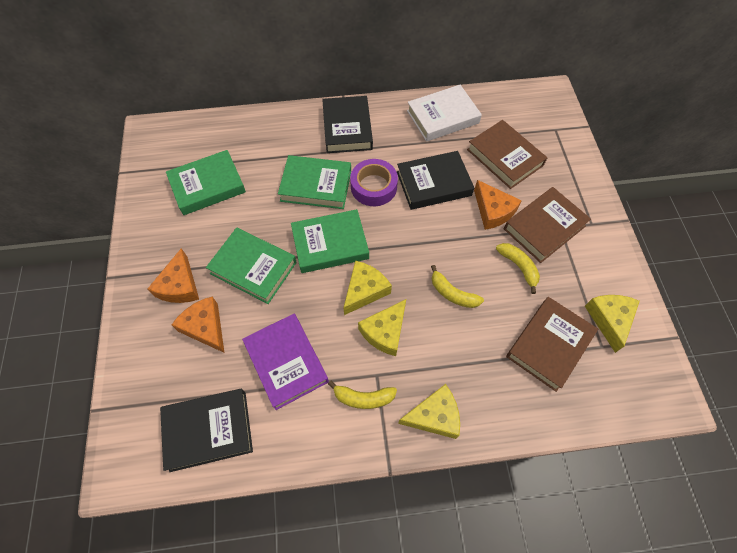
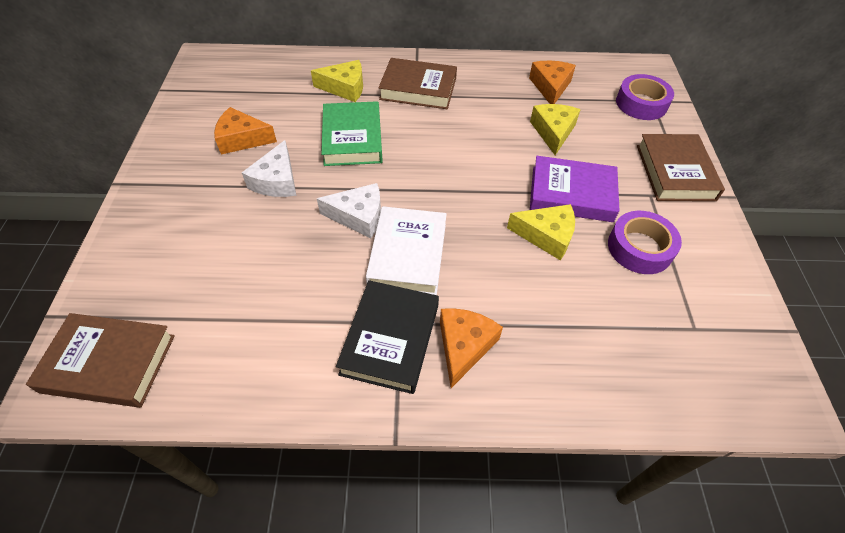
black book: 3 -> 1
green book: 4 -> 1
purple tape: 1 -> 2
white cheese: 0 -> 2
yellow banana: 3 -> 0
yellow cheese: 4 -> 3

